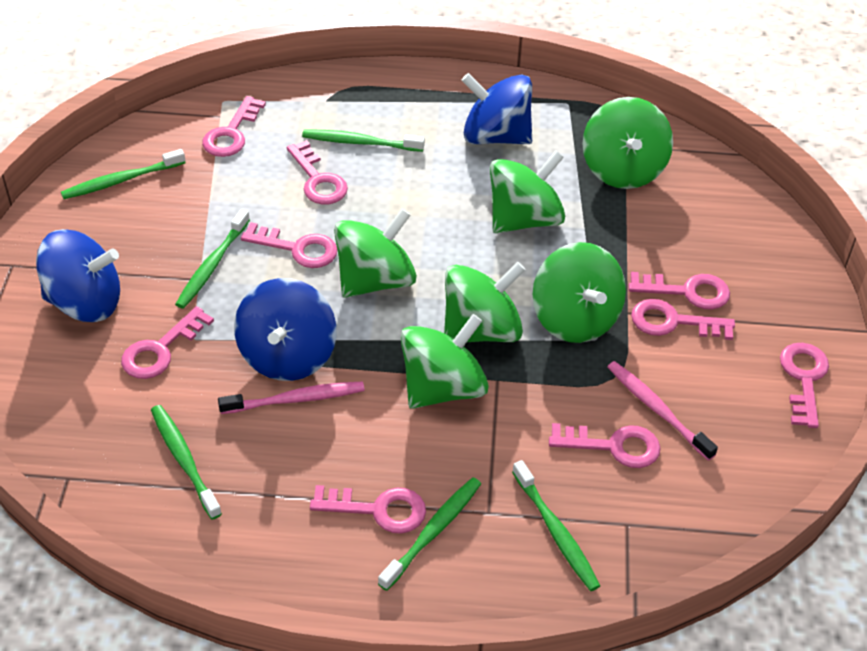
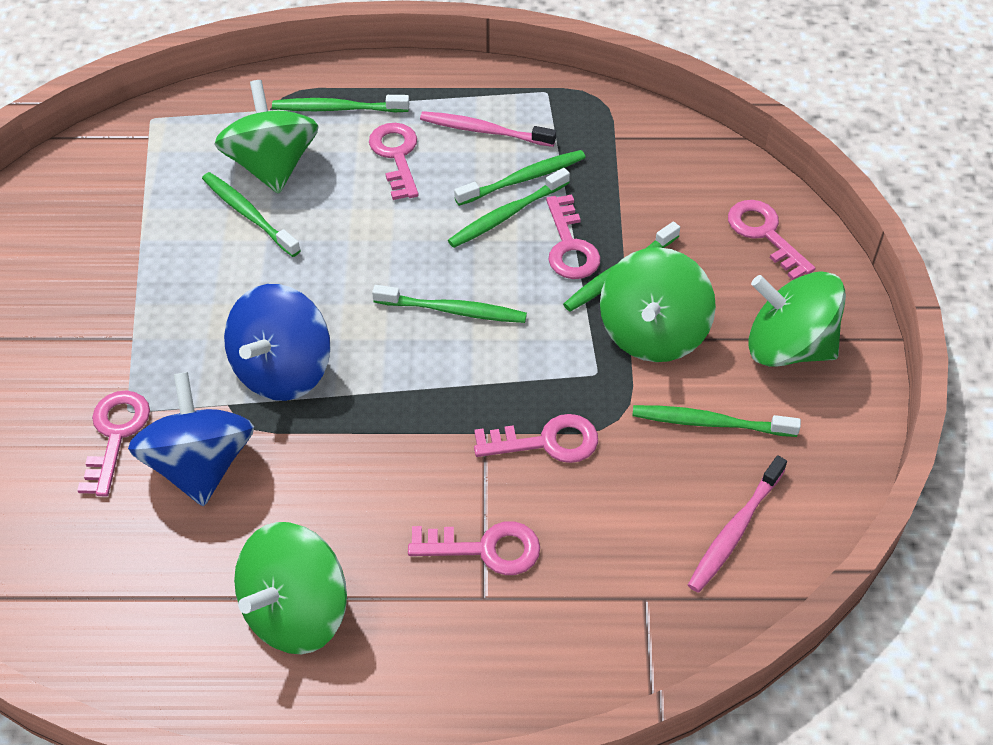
blue spinning top: 3 -> 2
green spinning top: 6 -> 4
green toothbrush: 6 -> 7
pink key: 9 -> 6

